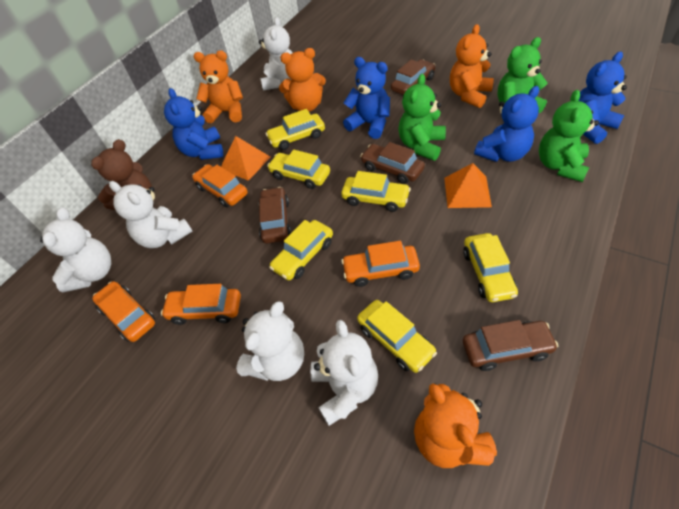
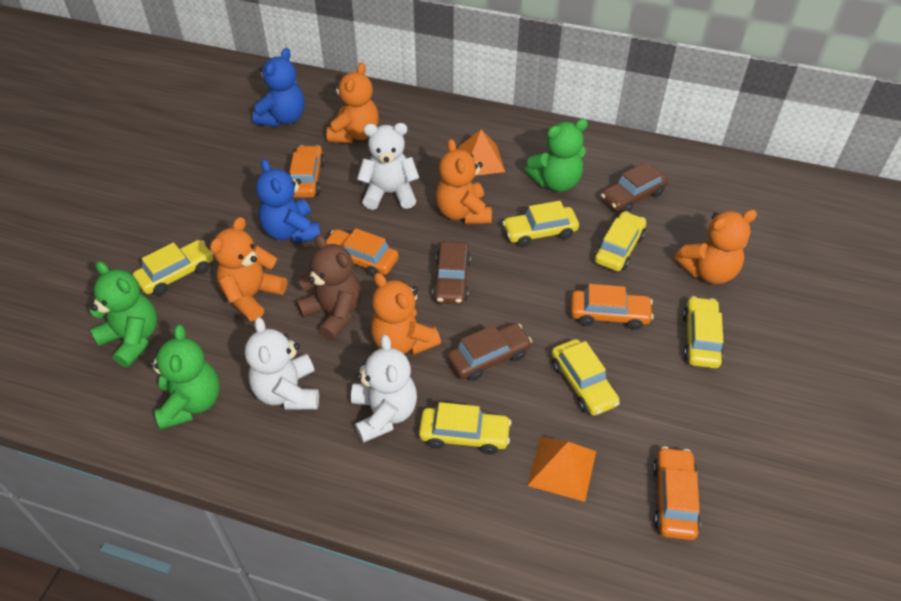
blue teddy bear: 4 -> 2
brown car: 4 -> 3
orange teddy bear: 4 -> 5
white teddy bear: 5 -> 3

